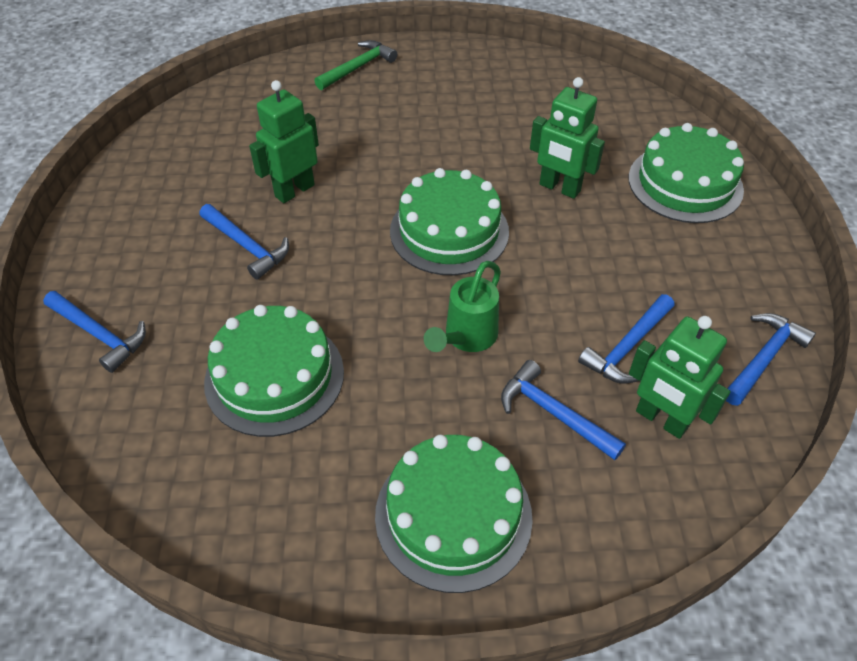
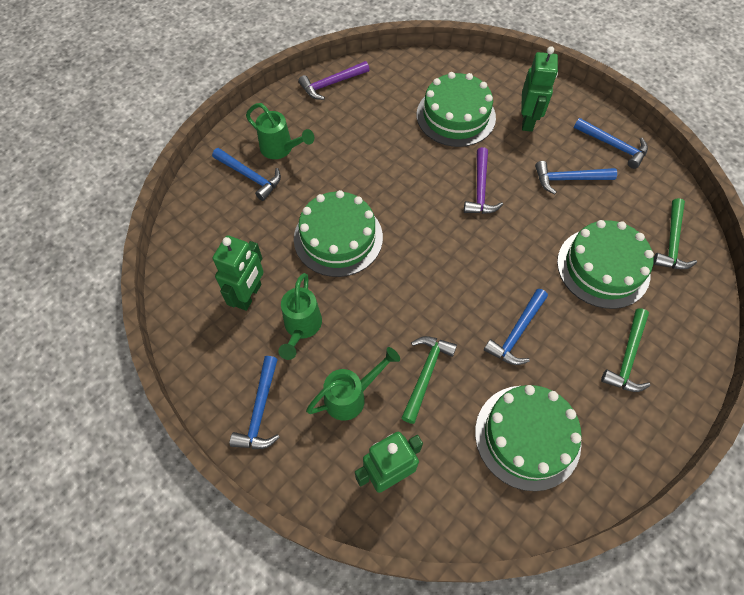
green hammer: 1 -> 3
green watering can: 1 -> 3
purple hammer: 0 -> 2

